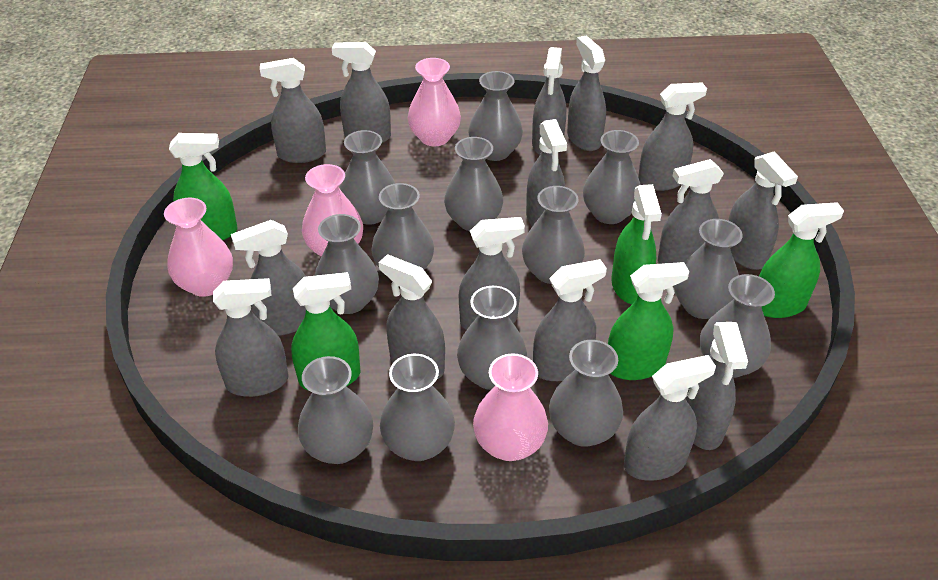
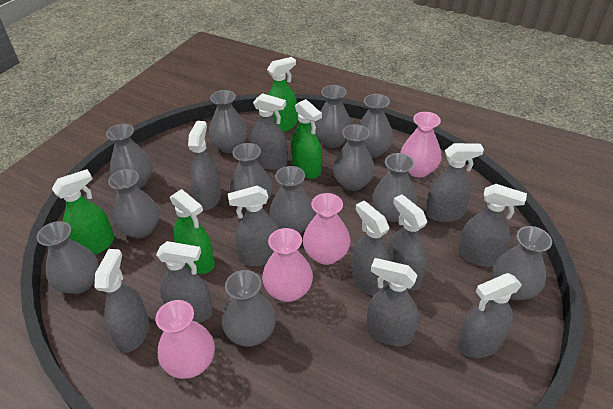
green spray bottle: 5 -> 4
grey spray bottle: 15 -> 11
grey vase: 13 -> 12

